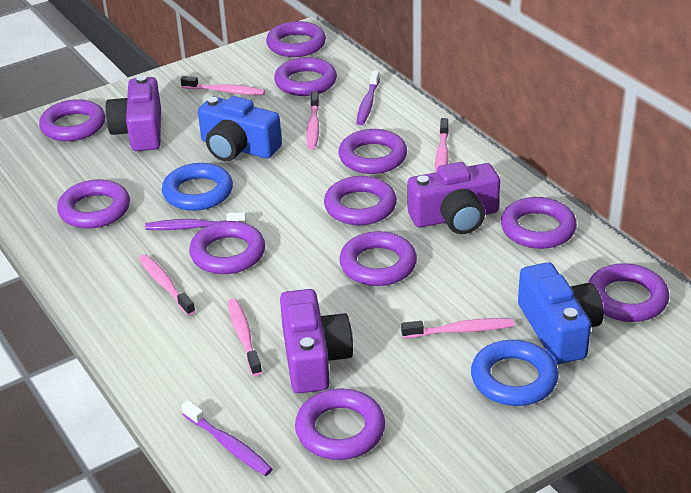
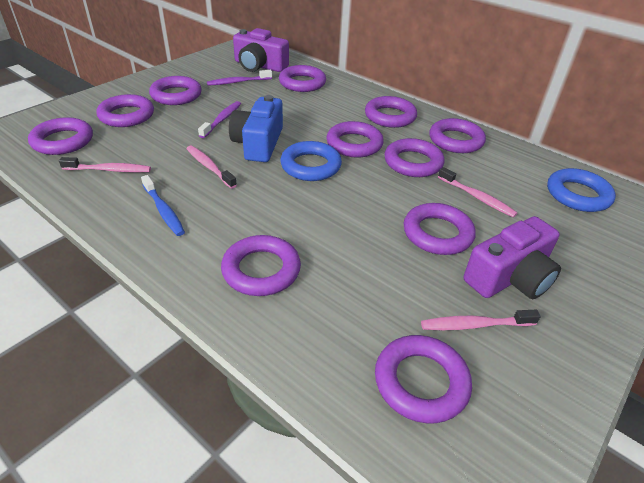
blue camera: 2 -> 1
blue toothbrush: 0 -> 1
pink toothbrush: 6 -> 4
purple camera: 3 -> 2
purple toothbrush: 3 -> 2

